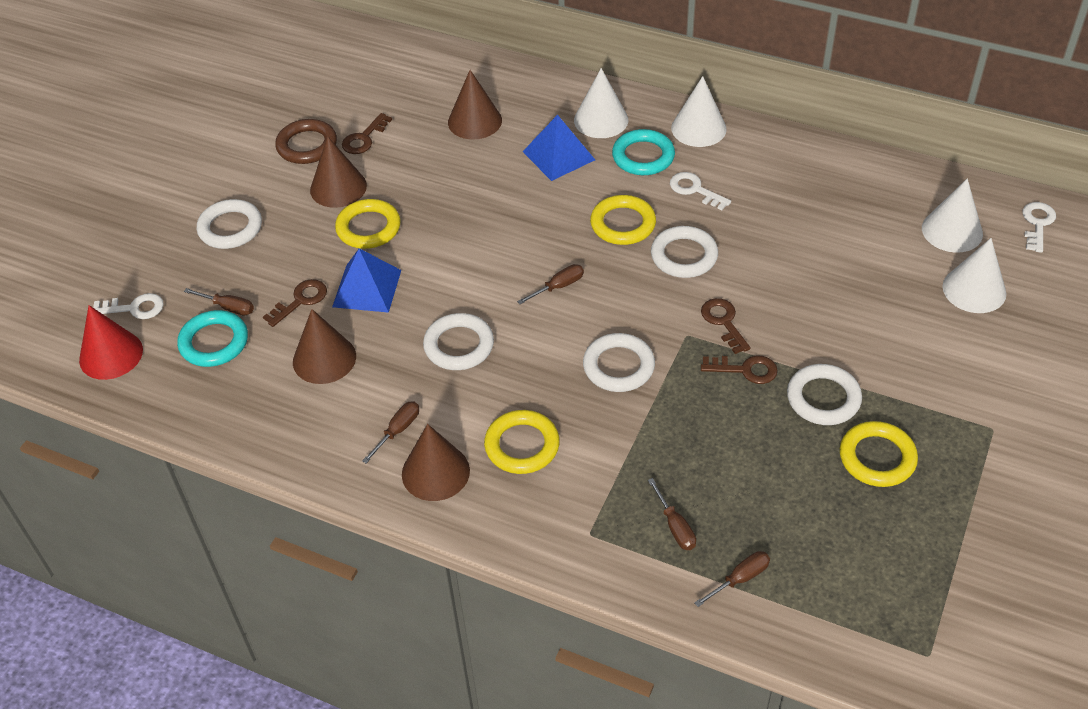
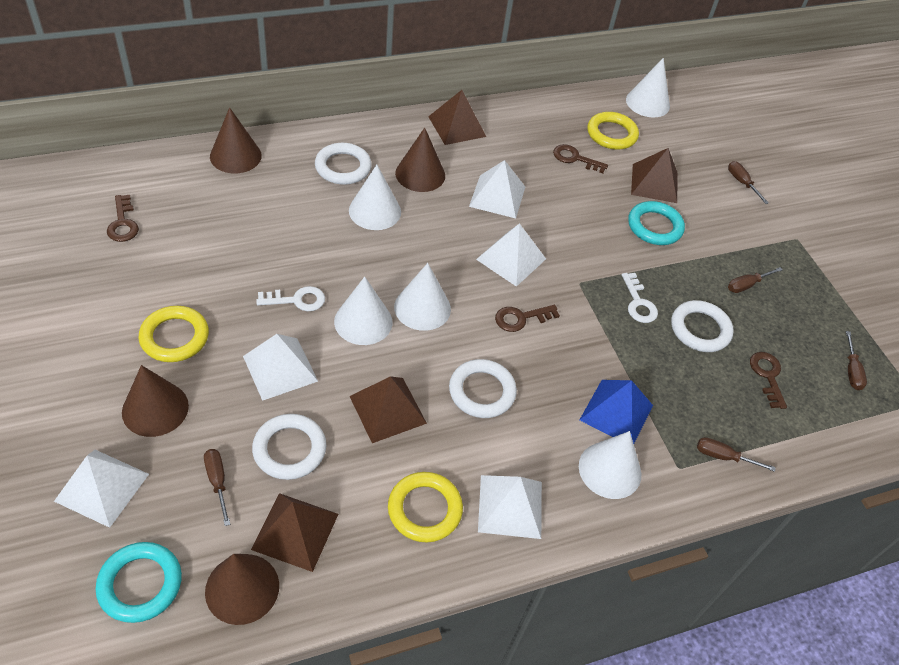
blue pyramid: 2 -> 1
brown pyramid: 0 -> 4
brown ring: 1 -> 0
red cone: 1 -> 0
white cone: 4 -> 5
white key: 3 -> 2
white pyramid: 0 -> 5
white ring: 5 -> 4
yellow ring: 4 -> 3

